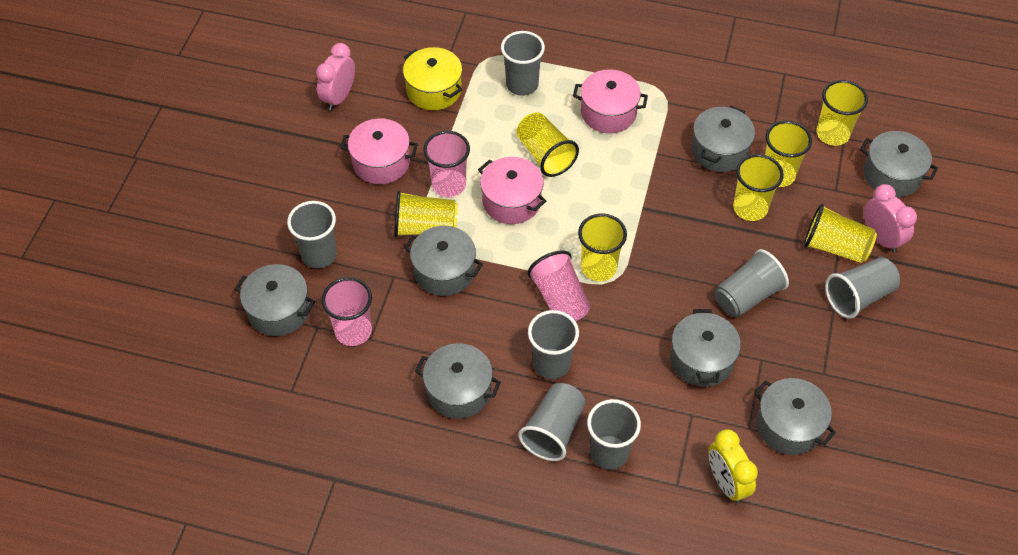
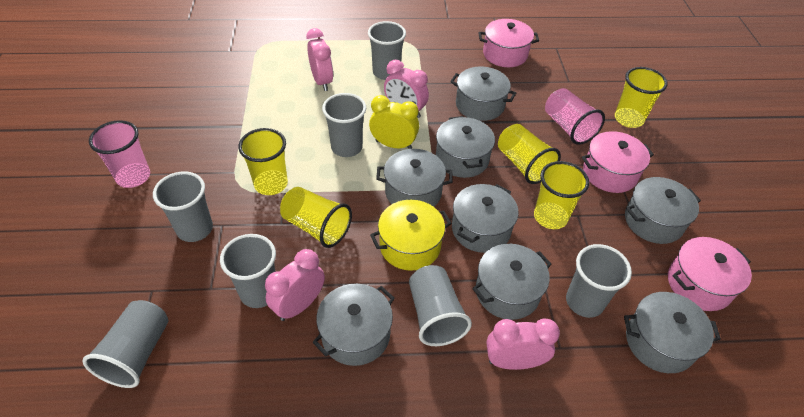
grey pot: 7 -> 8
pink clock: 2 -> 4
pink cup: 3 -> 2
yellow cup: 7 -> 5

